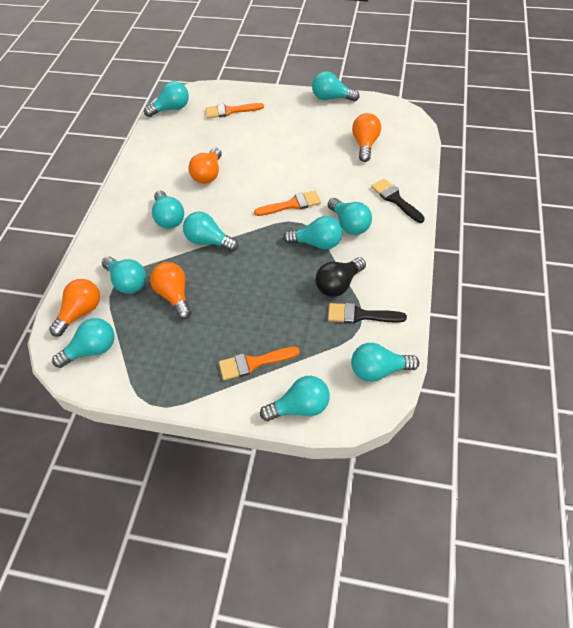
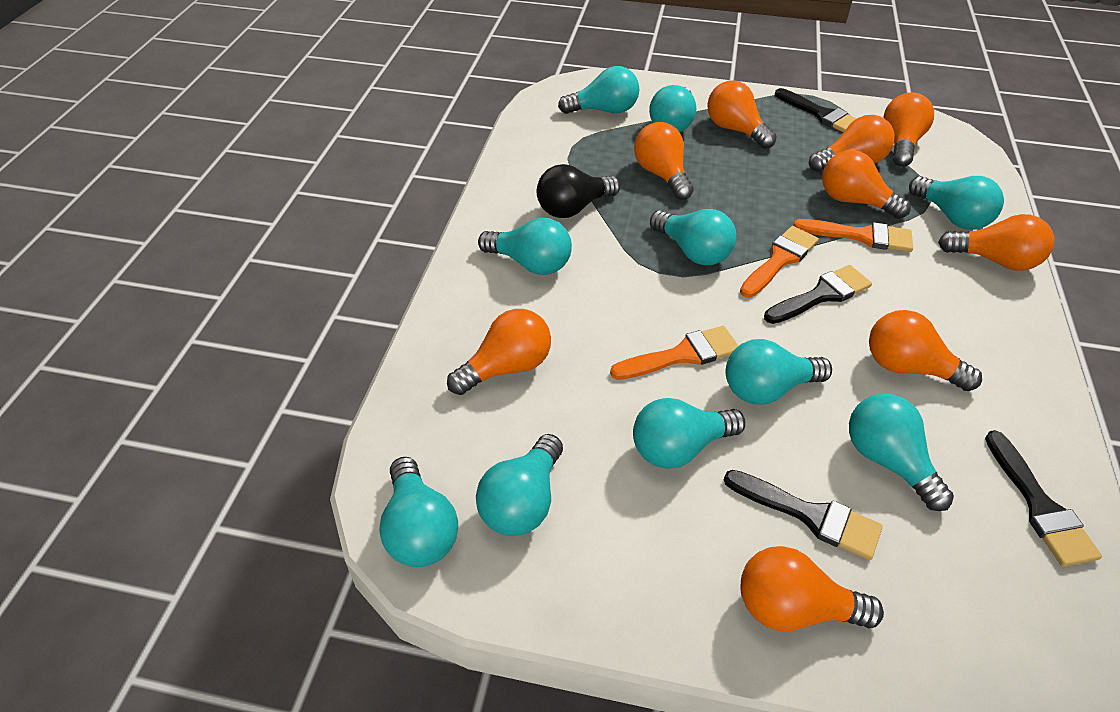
black brush: 2 -> 4
orange light bulb: 4 -> 9

